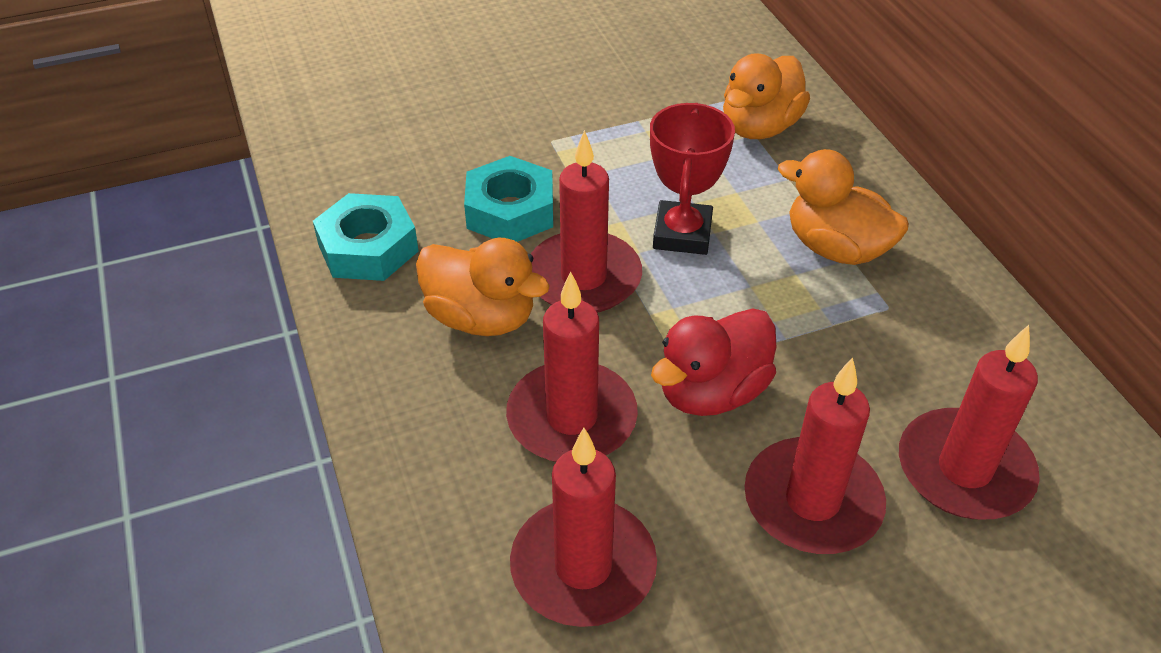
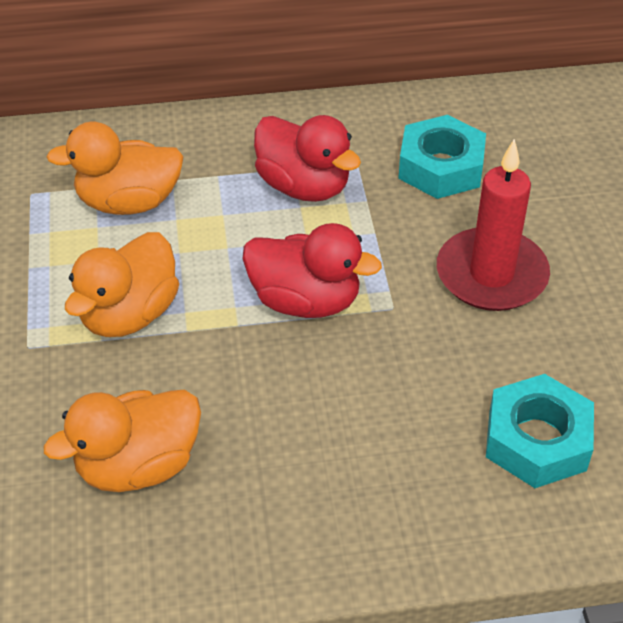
red candle: 5 -> 1
red duck: 1 -> 2
red trophy: 1 -> 0

